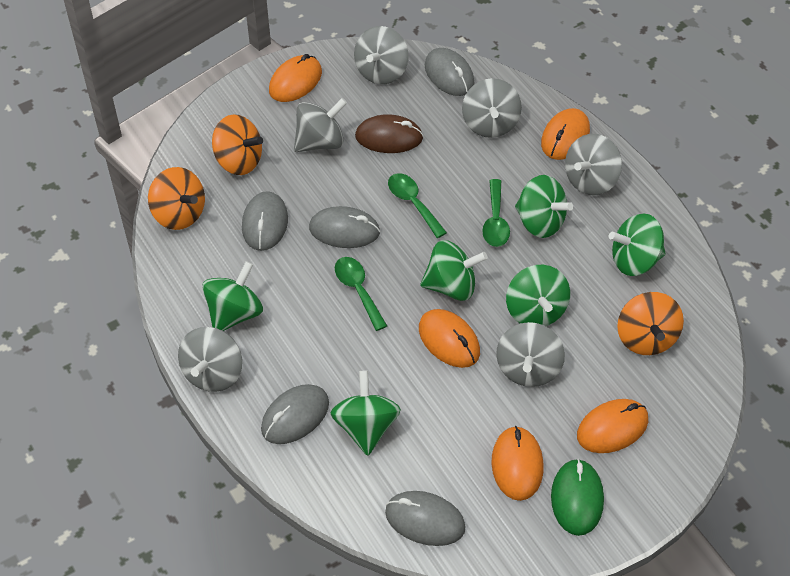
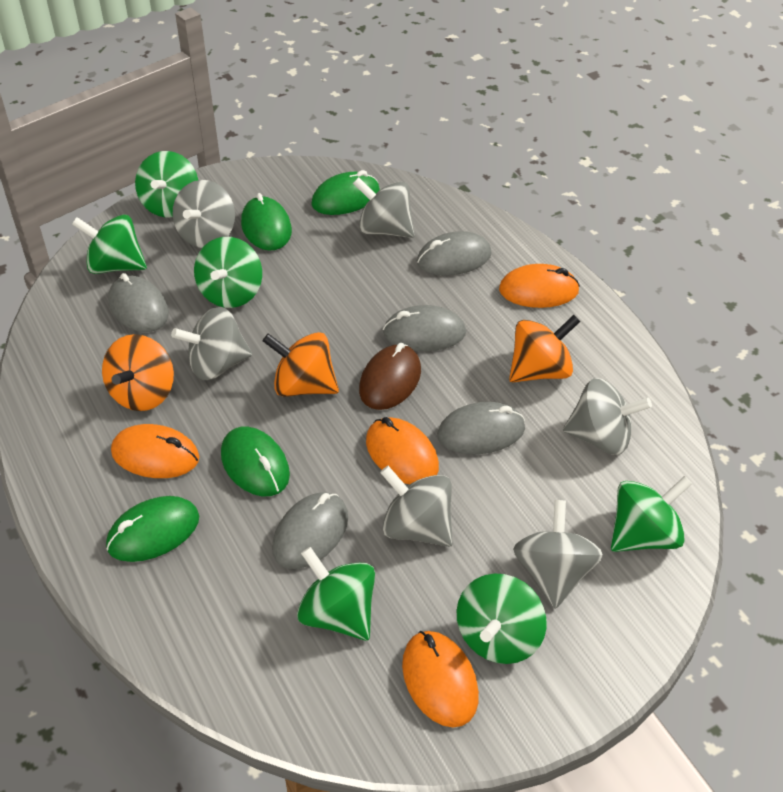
green mouse: 1 -> 4
green spoon: 3 -> 0
orange mouse: 5 -> 4

